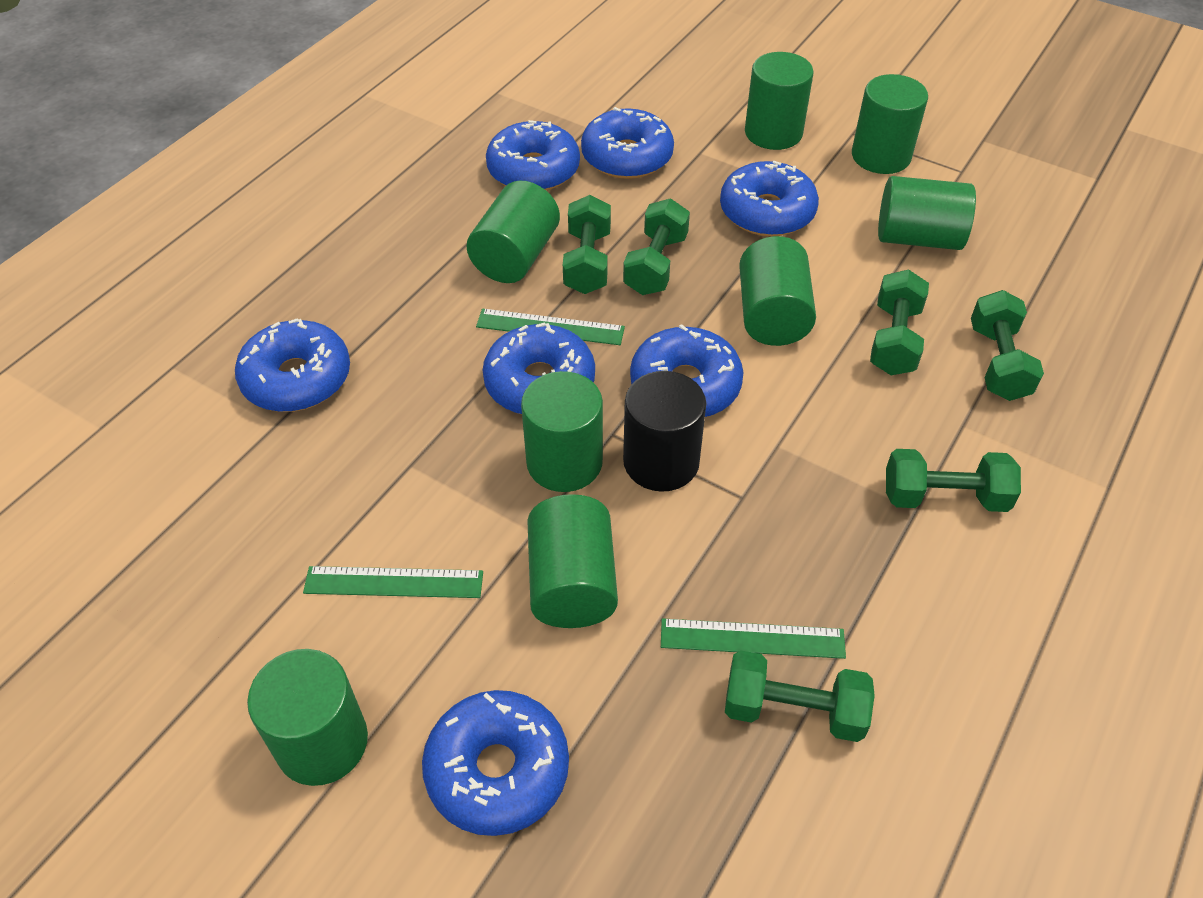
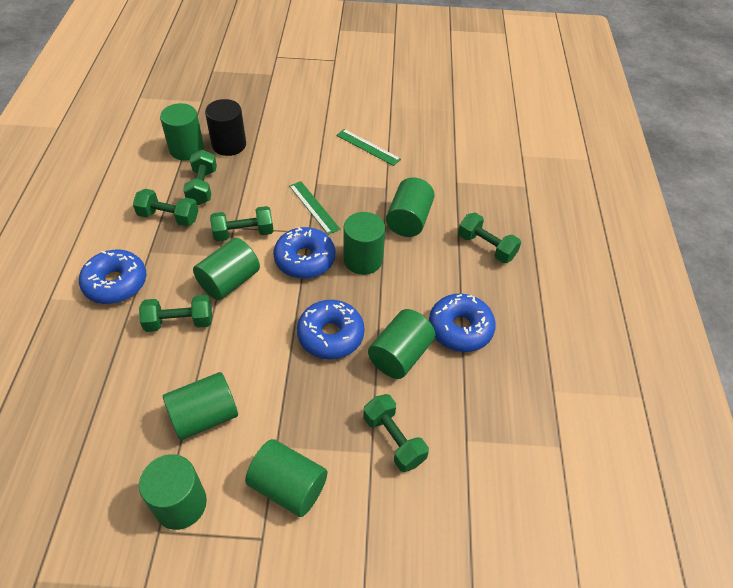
blue donut: 7 -> 4
green ruler: 3 -> 2

